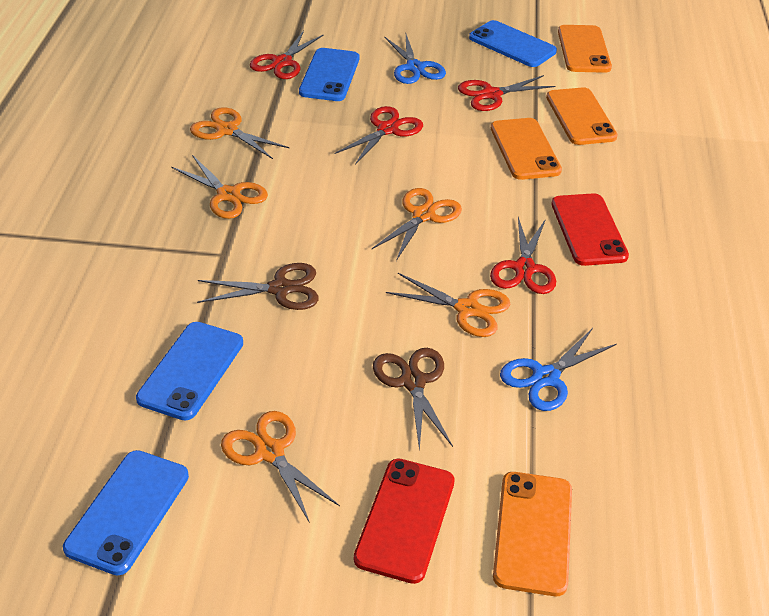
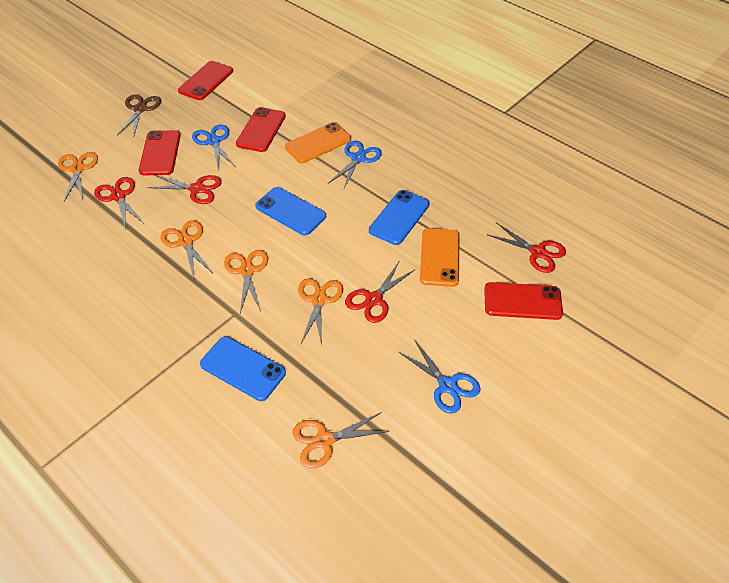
blue phone: 4 -> 3
blue scissors: 2 -> 3
brown scissors: 2 -> 1
orange phone: 4 -> 2
red phone: 2 -> 4

